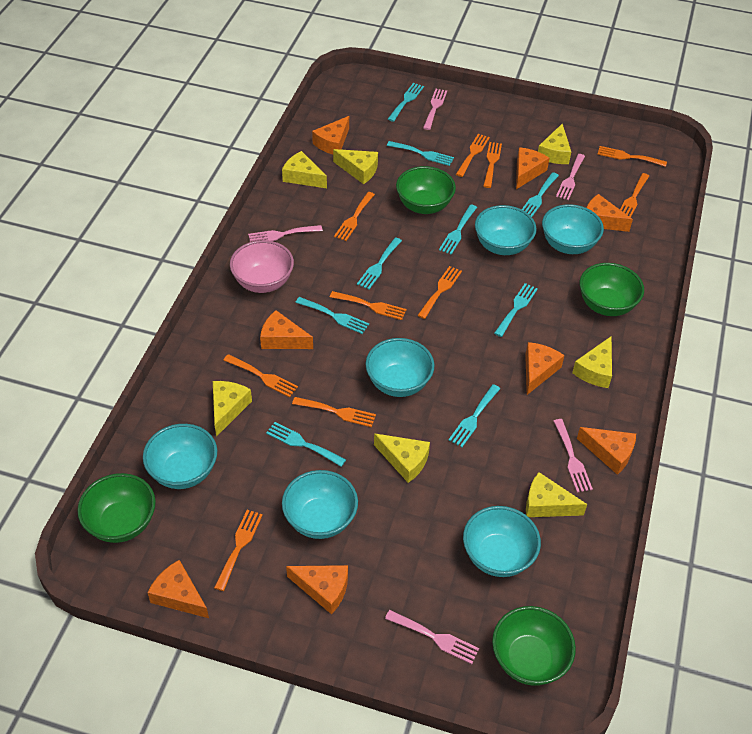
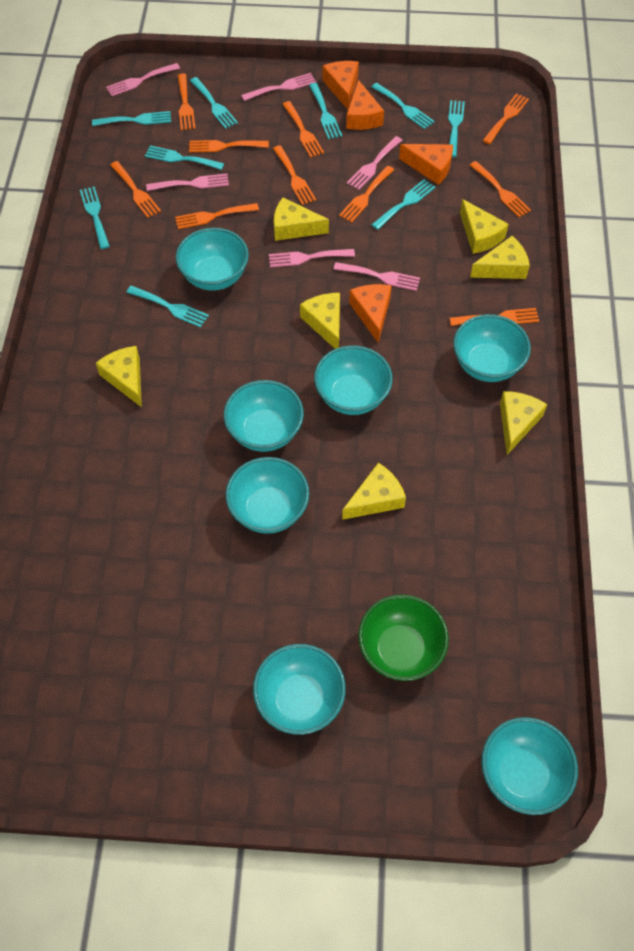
green bowl: 4 -> 1
orange cheese: 8 -> 4
pink bowl: 1 -> 0
pink fork: 5 -> 6
turquoise bowl: 6 -> 7

